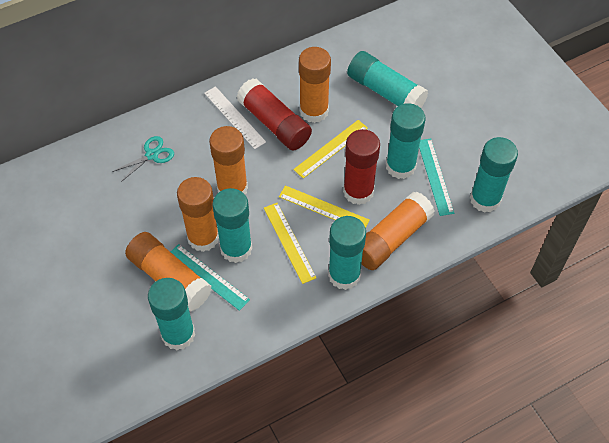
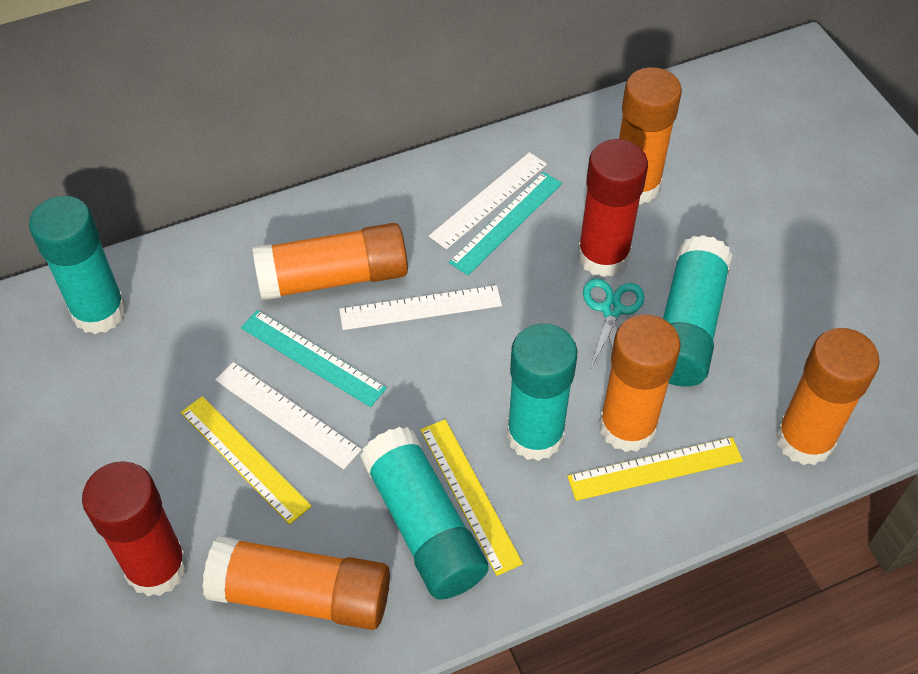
turquoise glue stick: 6 -> 4
white ruler: 1 -> 3

